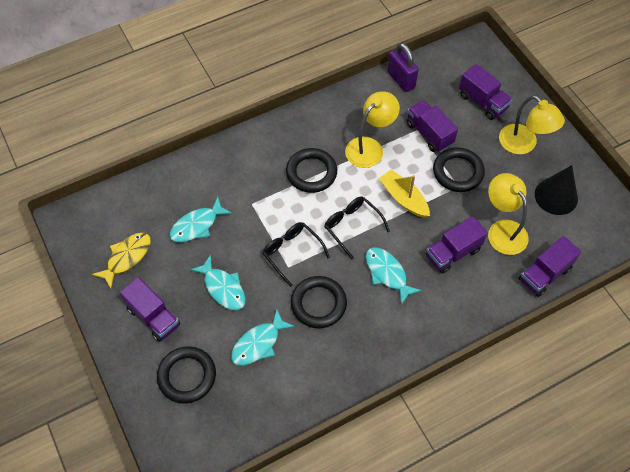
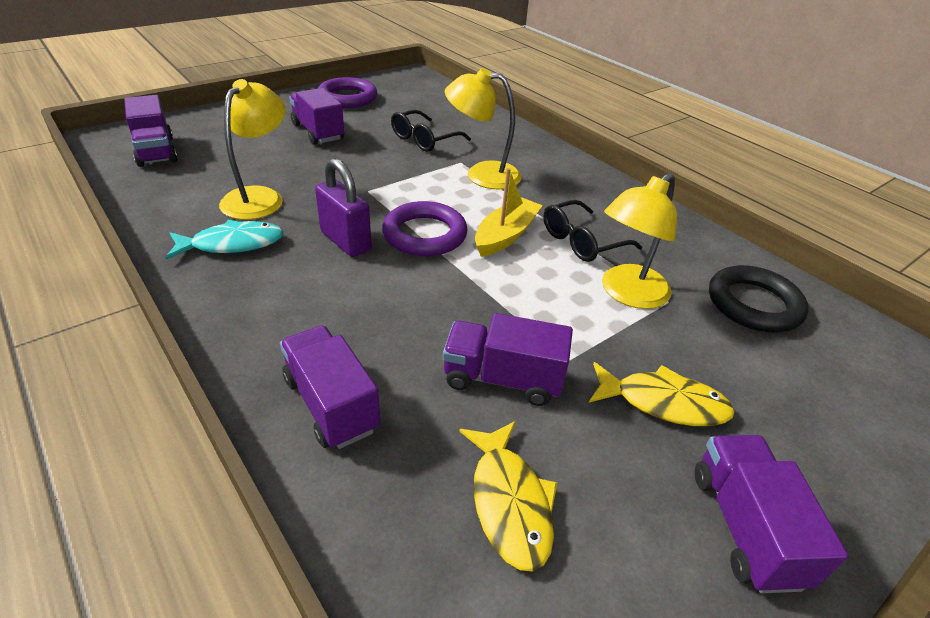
black cone: 1 -> 0
black ring: 4 -> 1
purple ring: 0 -> 2
turquoise fish: 4 -> 1
yellow fish: 1 -> 2

